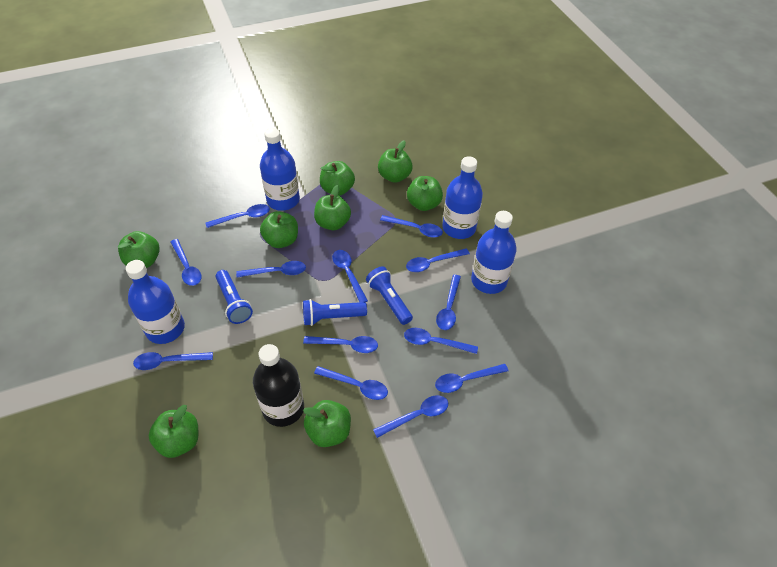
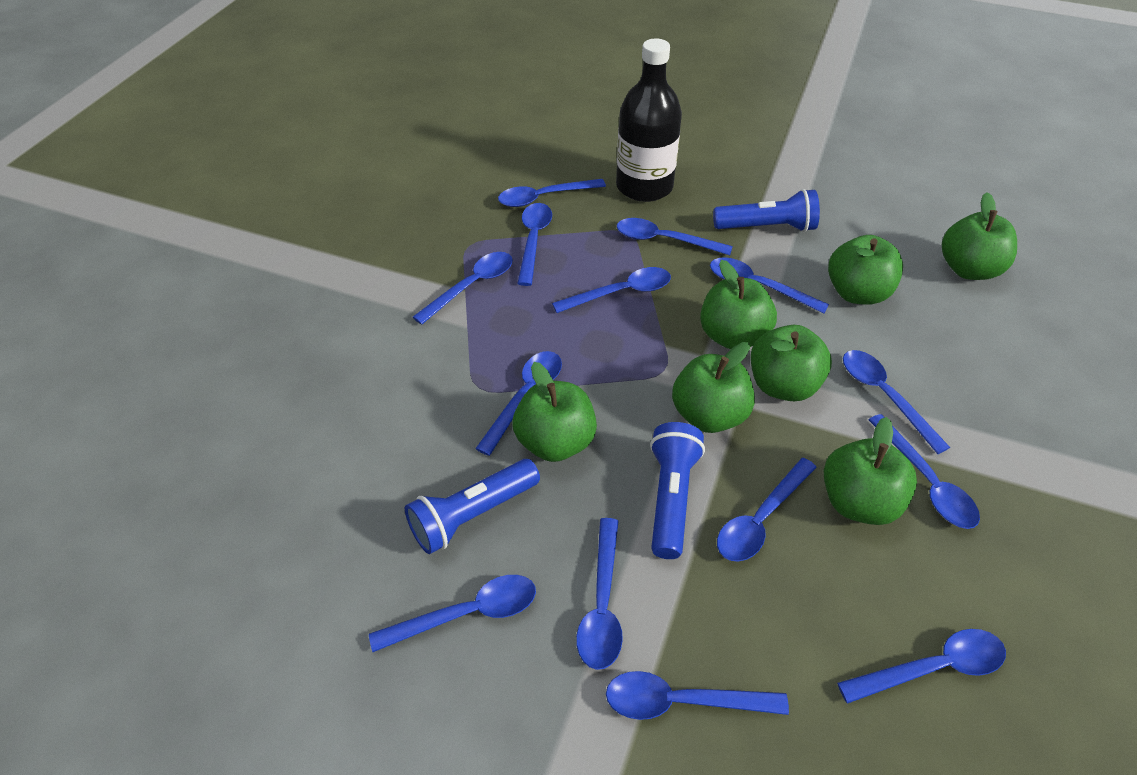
blue bottle: 4 -> 0
blue spoon: 13 -> 14
green apple: 8 -> 7

